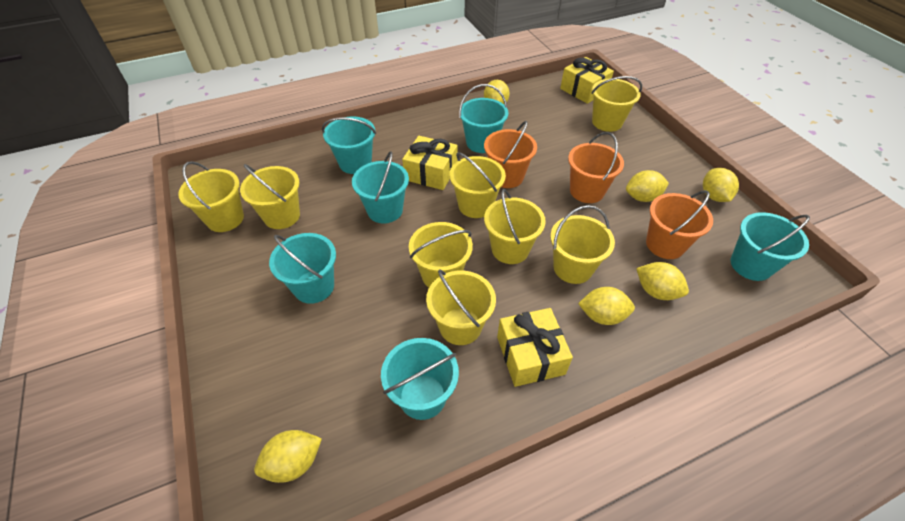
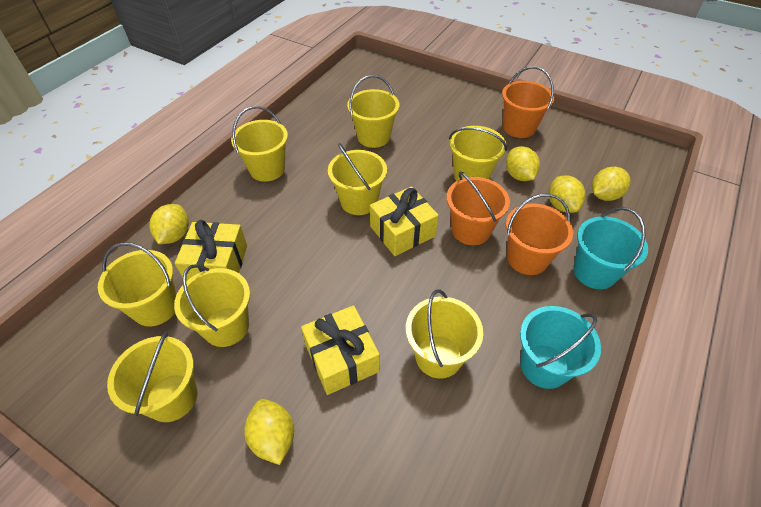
turquoise bucket: 6 -> 2
yellow lemon: 6 -> 5

